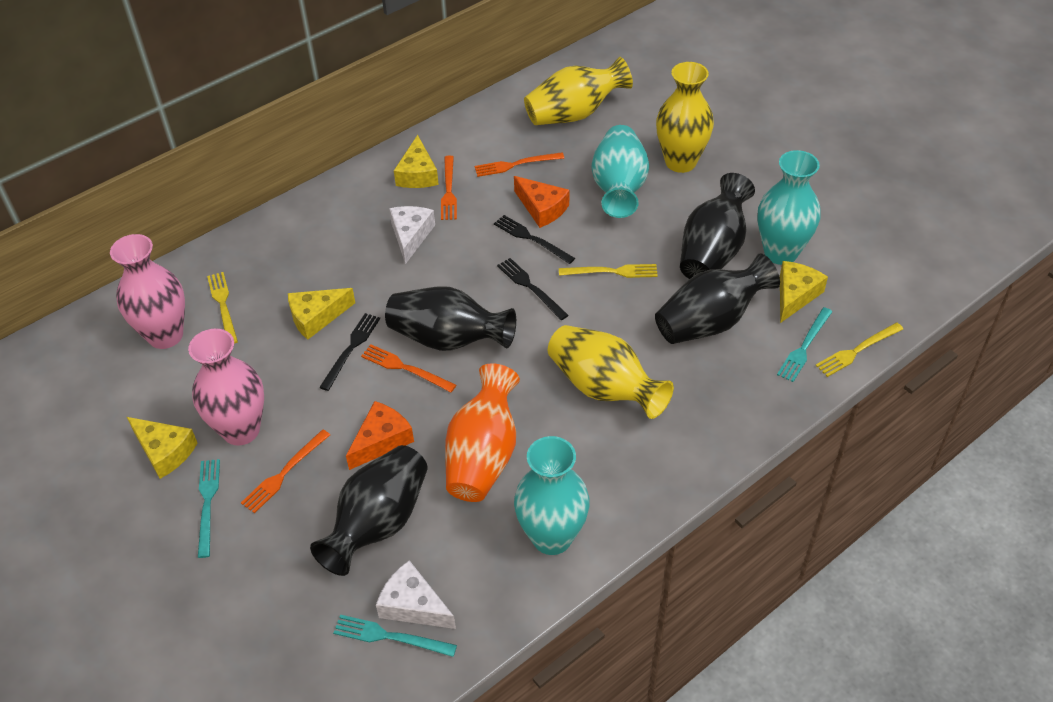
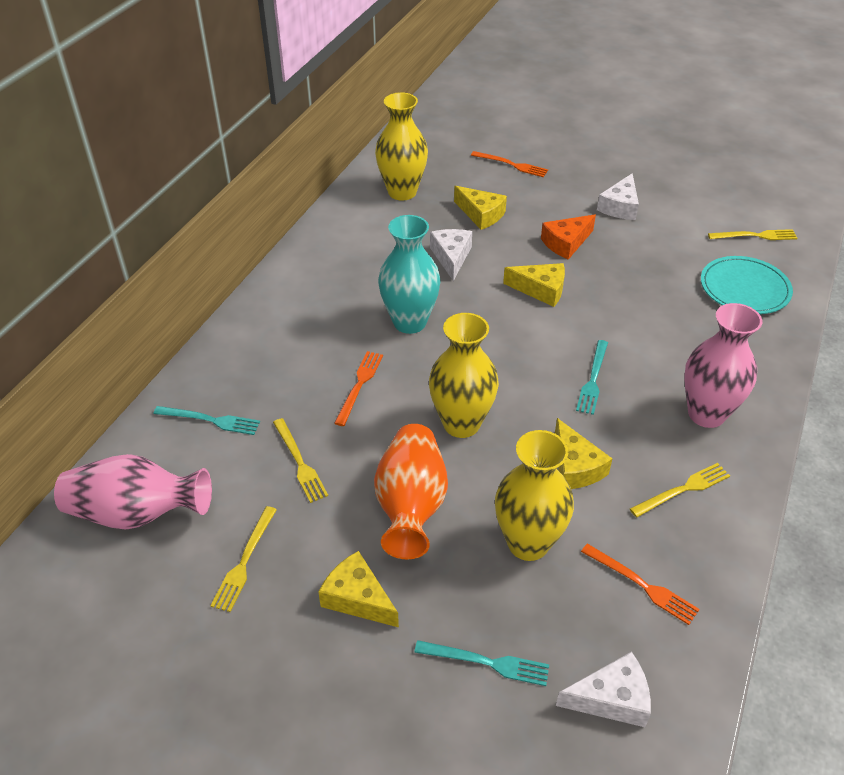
black fork: 3 -> 0
black vase: 4 -> 0
orange cheese: 2 -> 1
orange fork: 4 -> 3
turquoise plate: 0 -> 1
turquoise vase: 3 -> 1
white cheese: 2 -> 3
yellow fork: 3 -> 4

